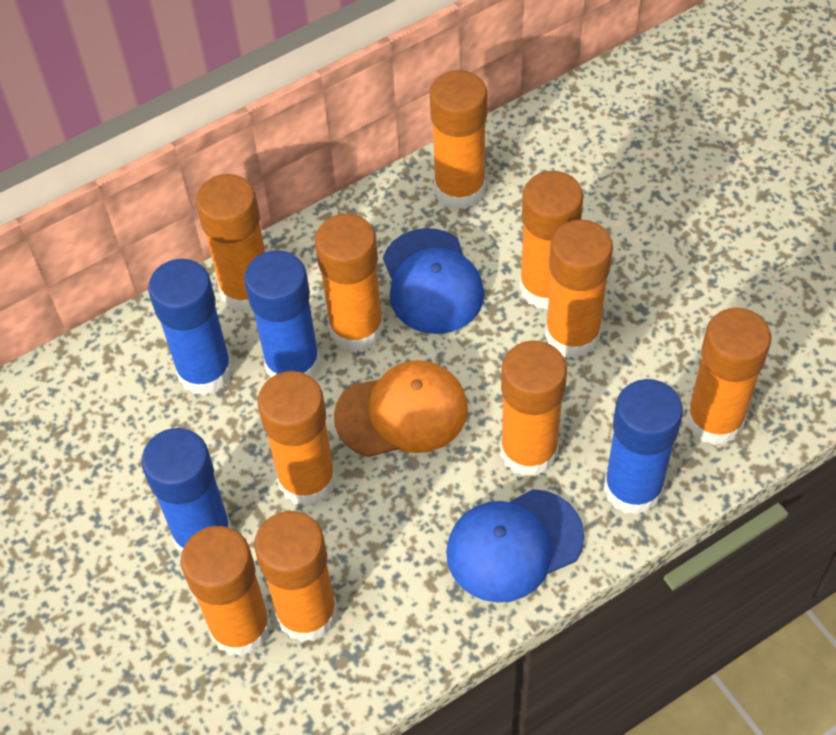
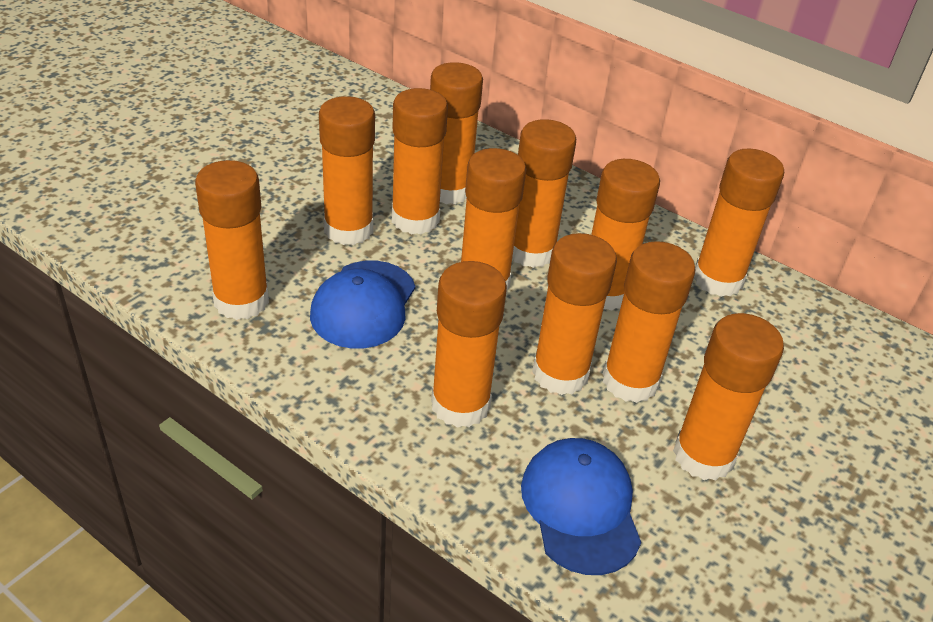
blue glue stick: 4 -> 0
orange cap: 1 -> 0
orange glue stick: 10 -> 12

